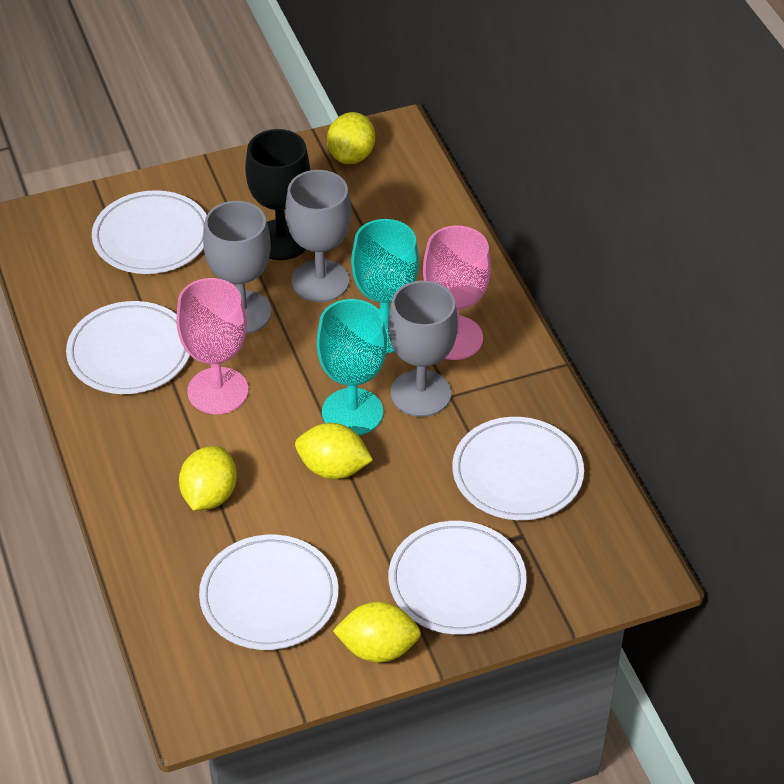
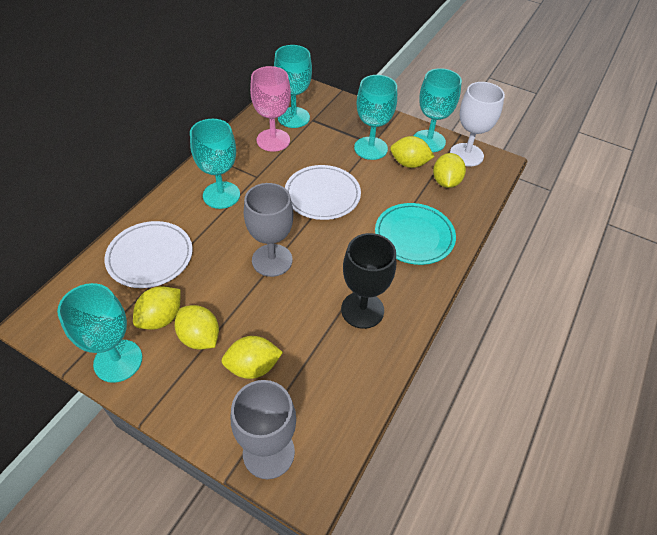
grey goblet: 3 -> 2
pink goblet: 2 -> 1
turquoise goblet: 2 -> 5
turquoise plate: 0 -> 1
white goblet: 0 -> 1
white plate: 5 -> 2
yellow lemon: 4 -> 5

